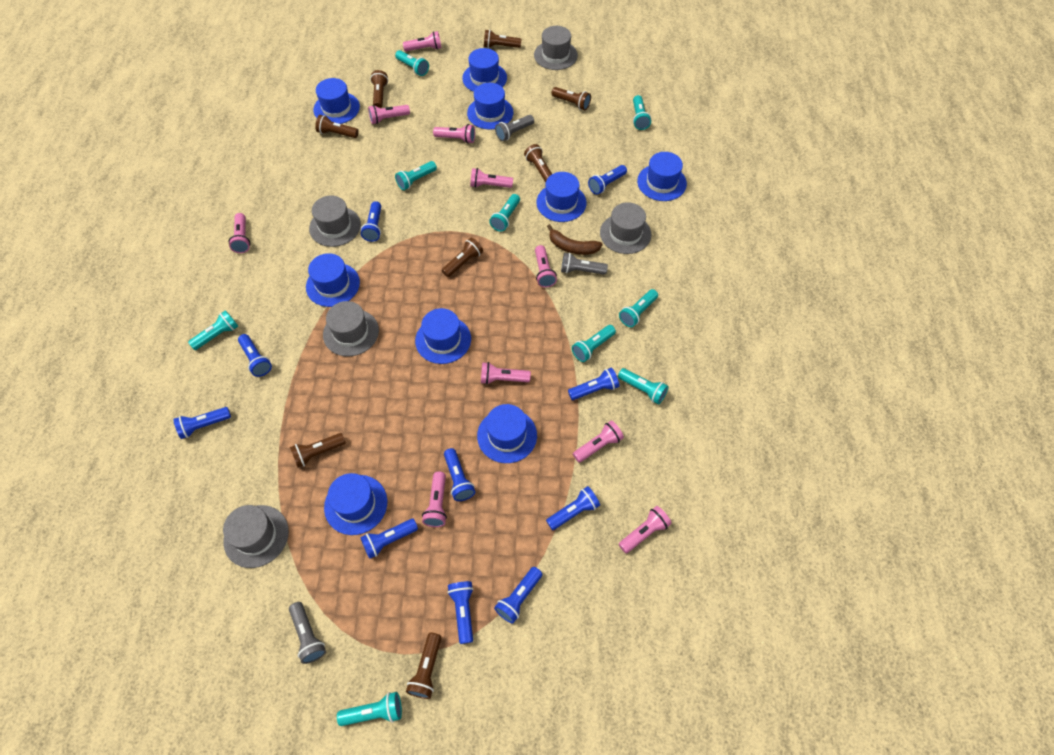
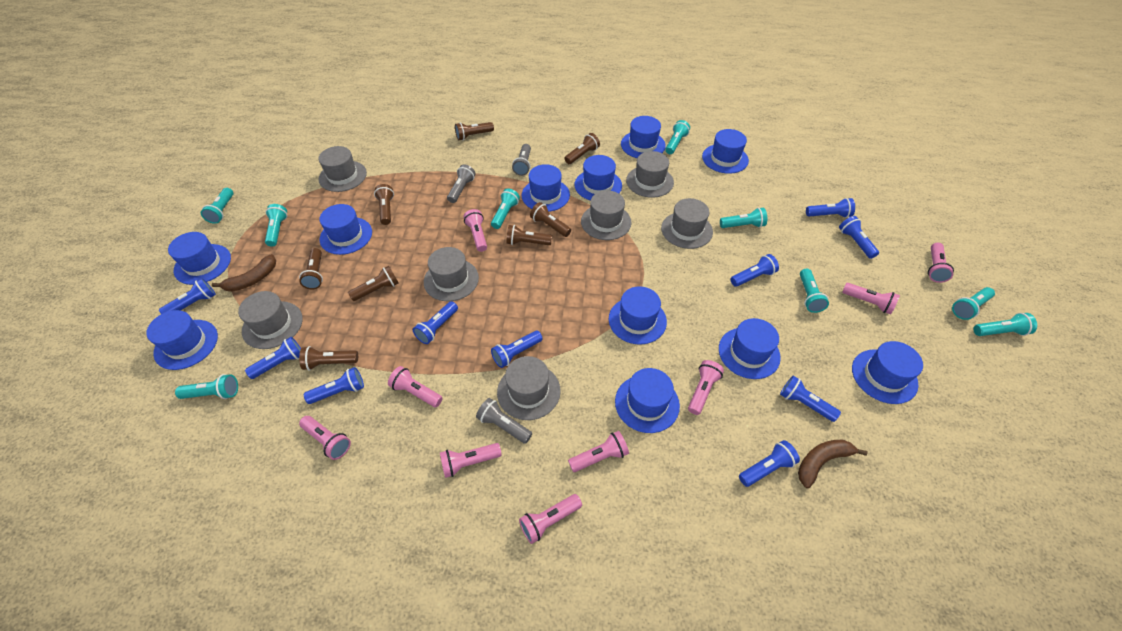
blue hat: 9 -> 11
brown banana: 1 -> 2
grey hat: 5 -> 7
pink flashlight: 10 -> 9

